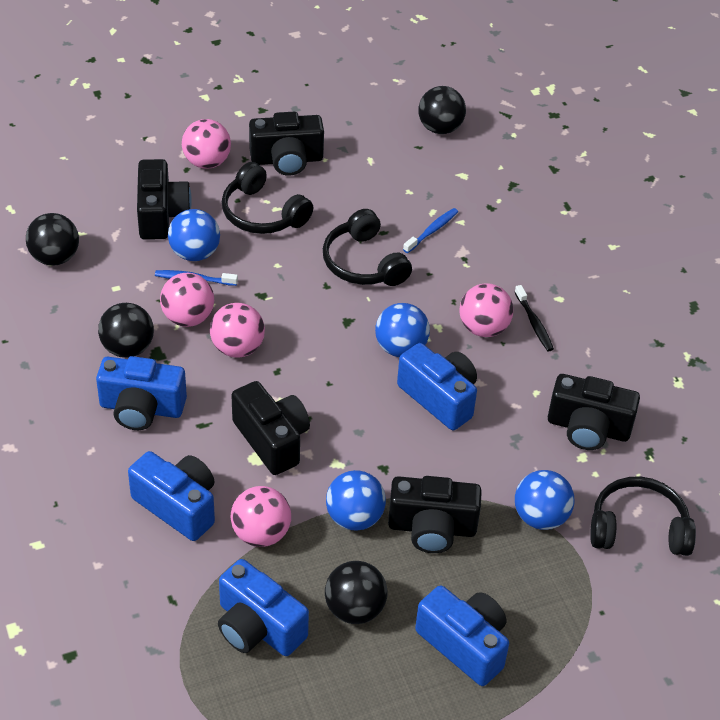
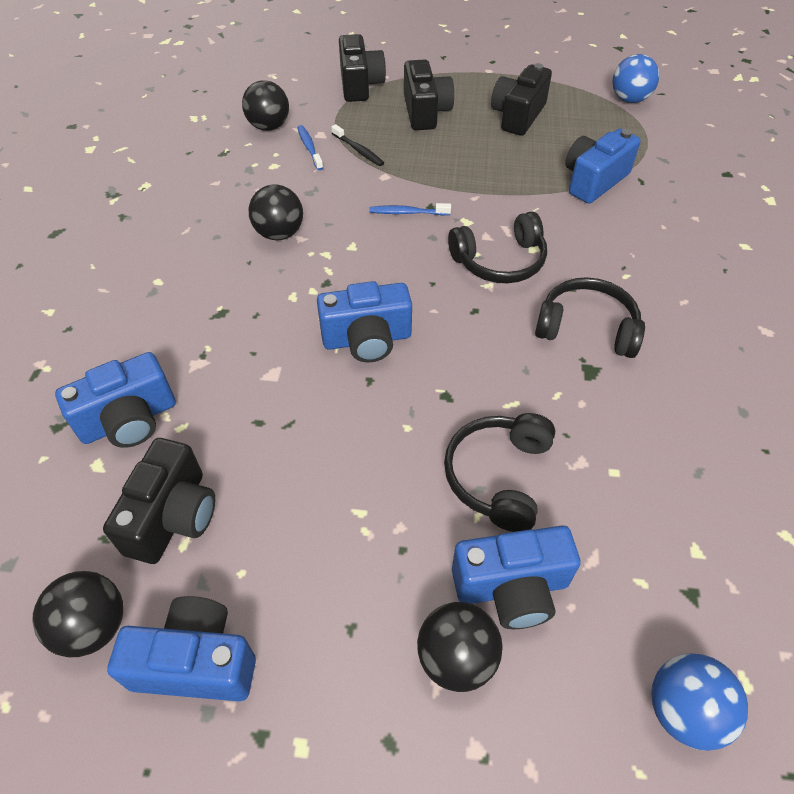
black camera: 5 -> 4
blue ball: 4 -> 2
pink ball: 5 -> 0

